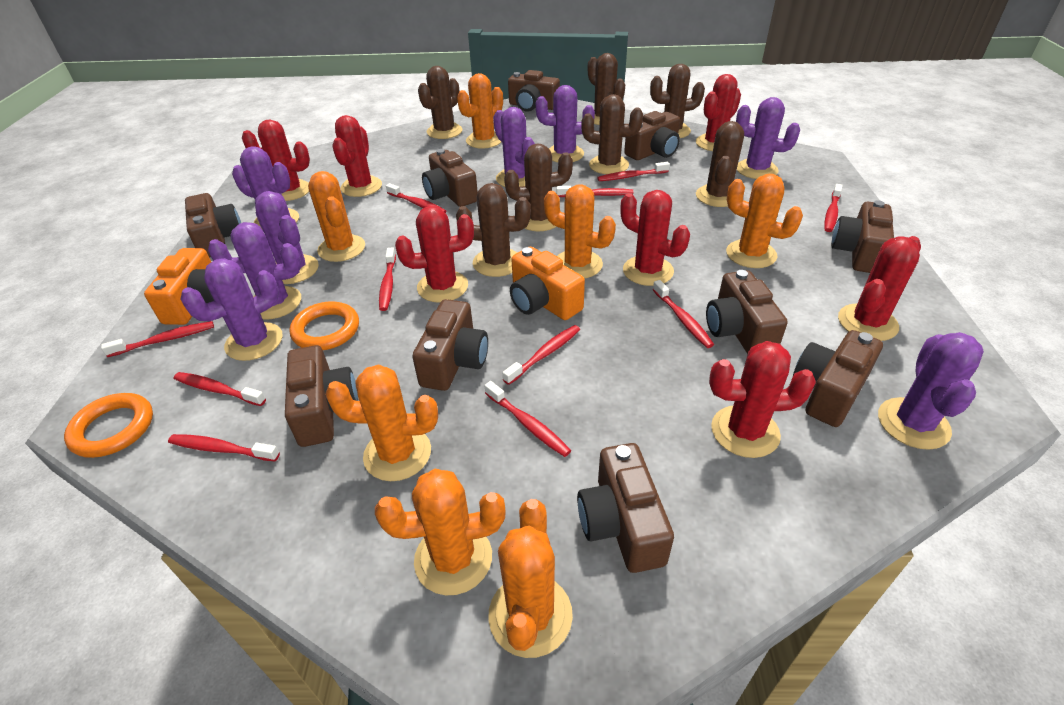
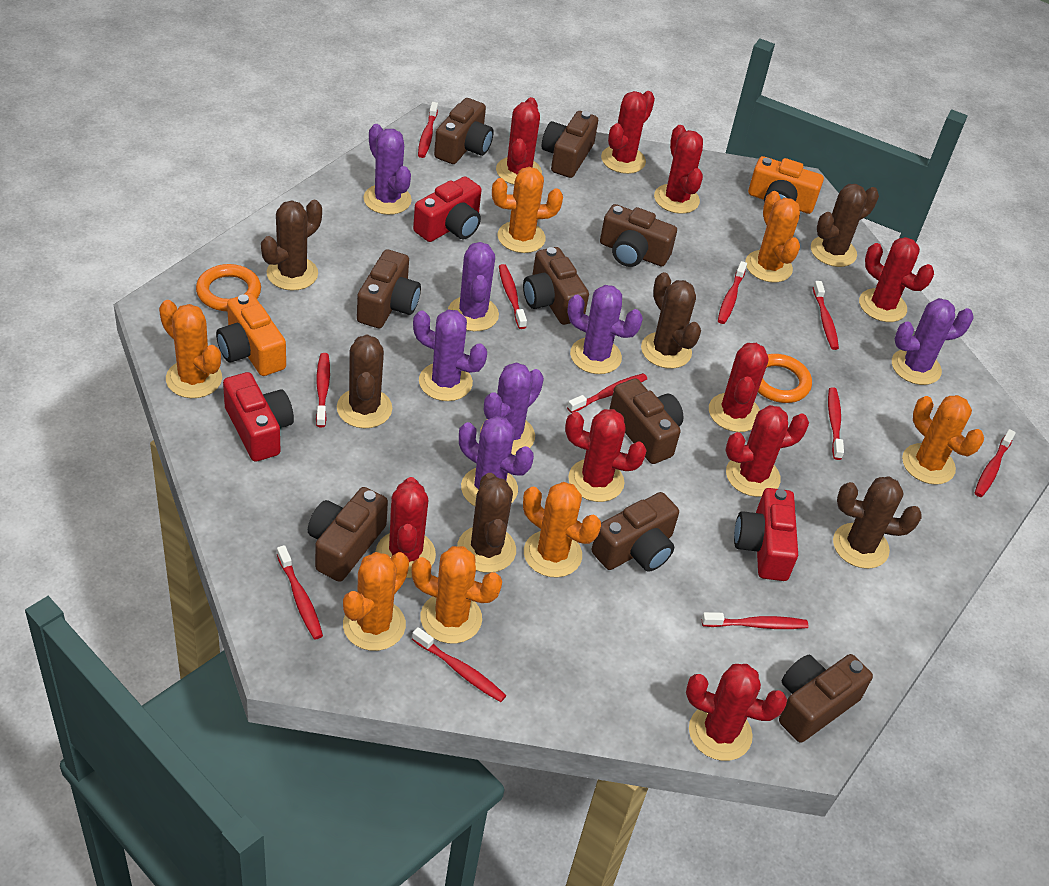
brown cactus: 7 -> 6
brown camera: 10 -> 9
purple cactus: 8 -> 7
red cactus: 7 -> 9
red camera: 0 -> 3

